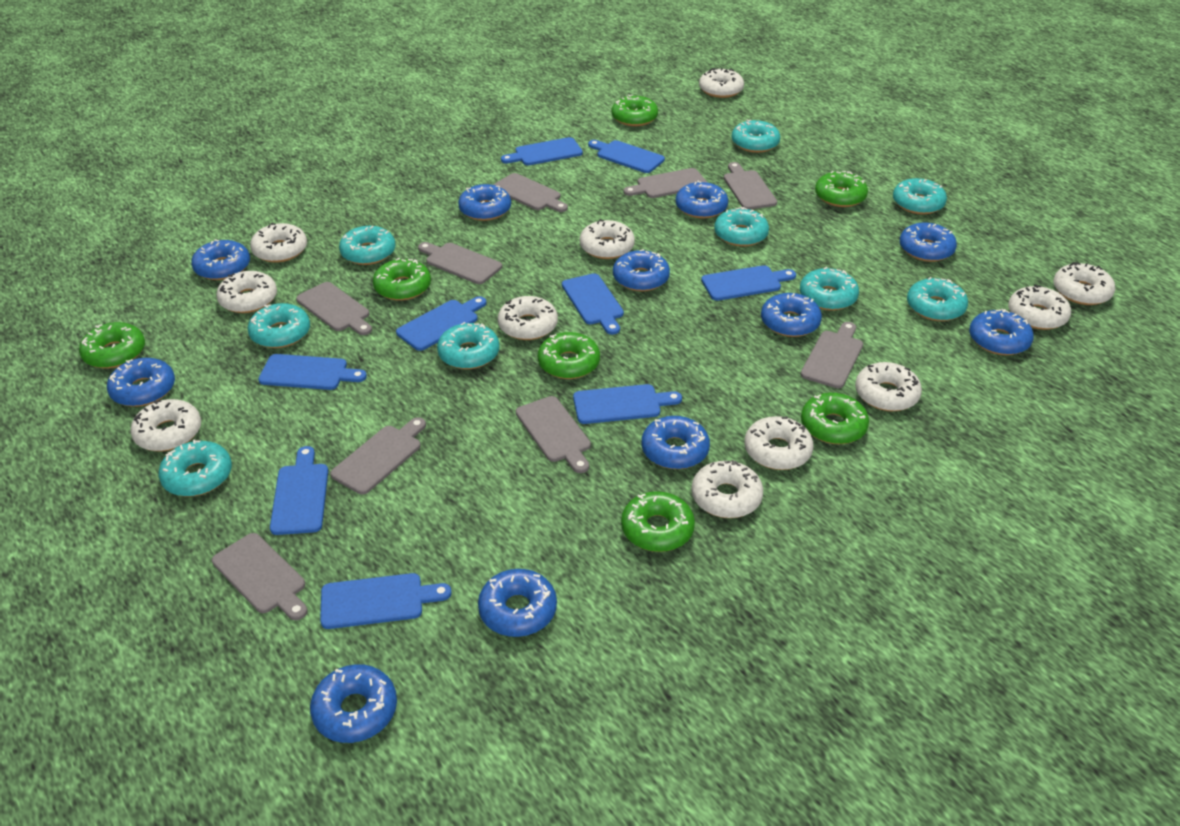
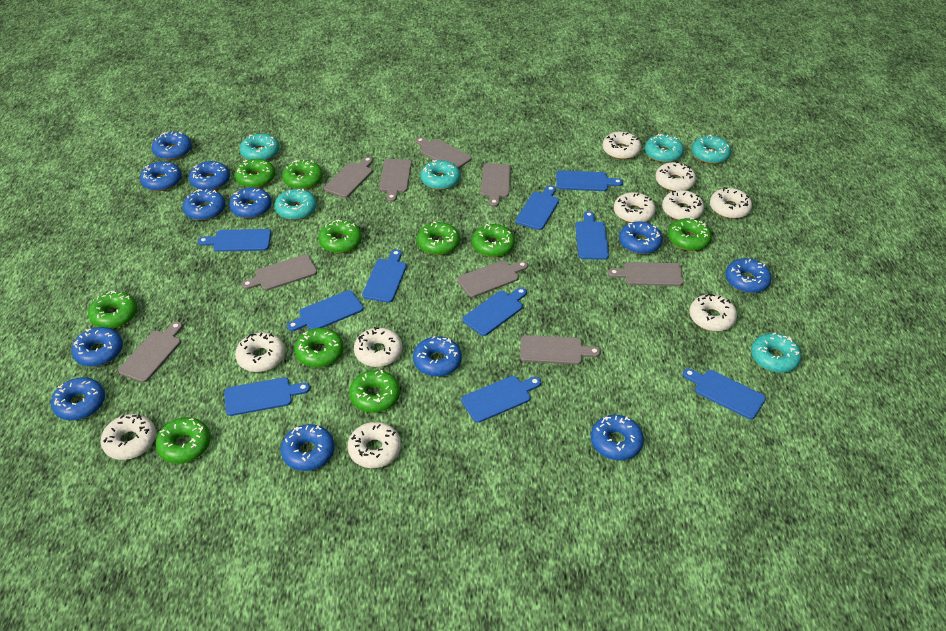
blue cutting board: 9 -> 10
blue donut: 11 -> 12
green donut: 7 -> 10
turquoise donut: 9 -> 6
white donut: 11 -> 10

